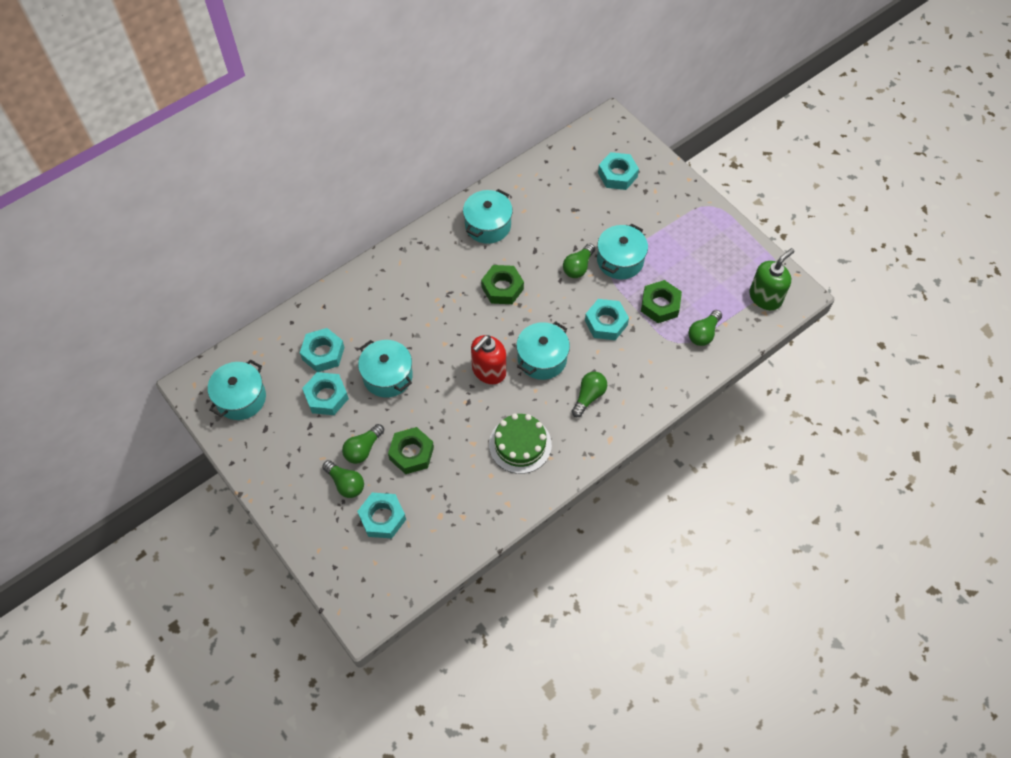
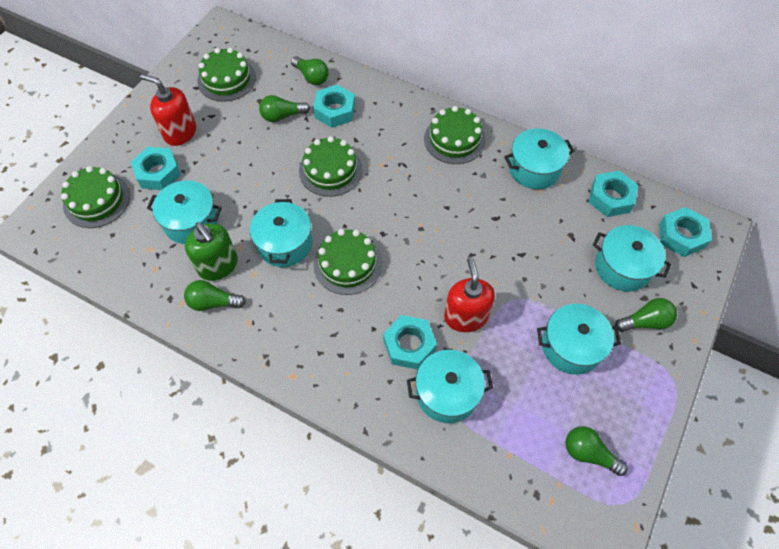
green cake: 1 -> 5
green nut: 3 -> 0
red soap dispenser: 1 -> 2
turquoise pot: 5 -> 6

